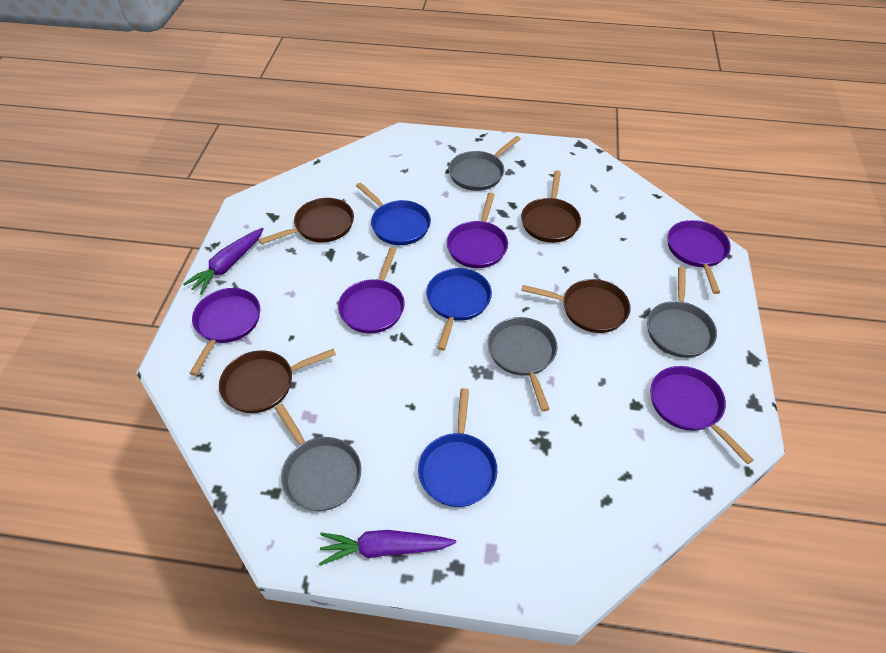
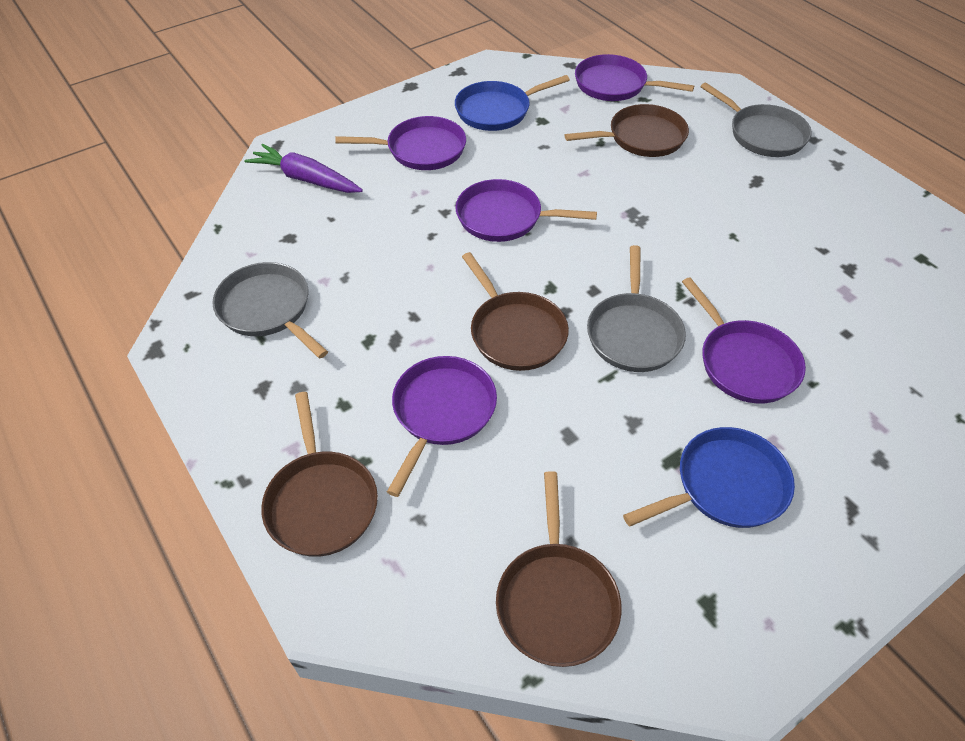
blue pan: 3 -> 2
grey pan: 4 -> 3
purple carrot: 2 -> 1

